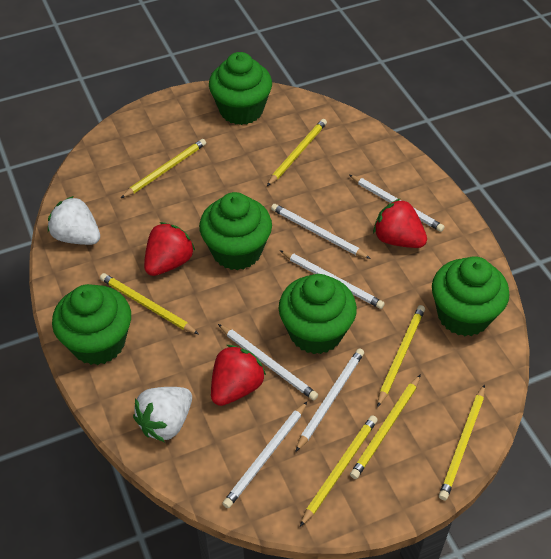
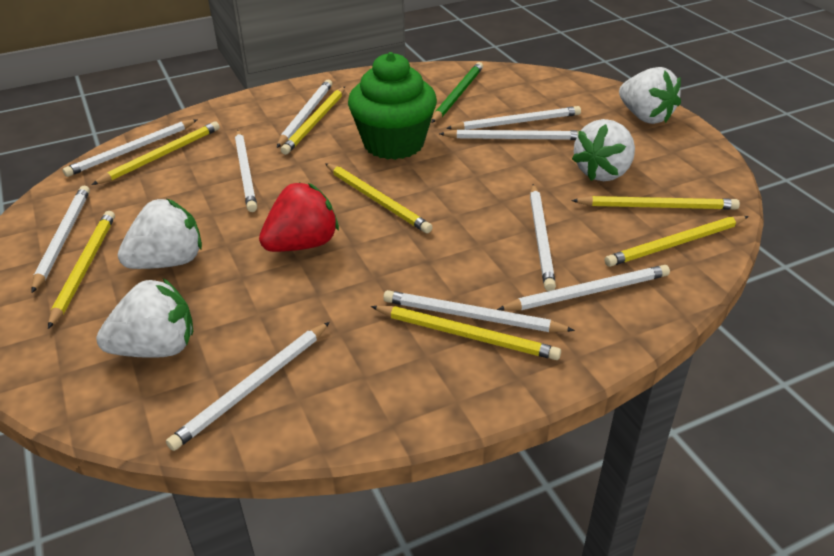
green cupcake: 5 -> 1
green pencil: 0 -> 1
red strawberry: 3 -> 1
white pencil: 6 -> 10
white strawberry: 2 -> 4

